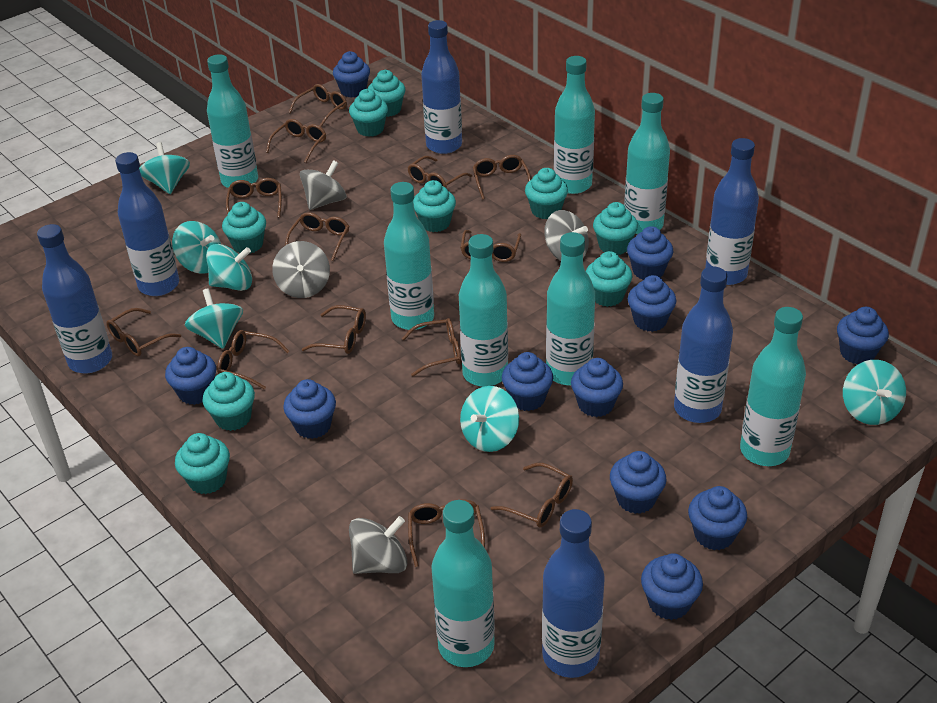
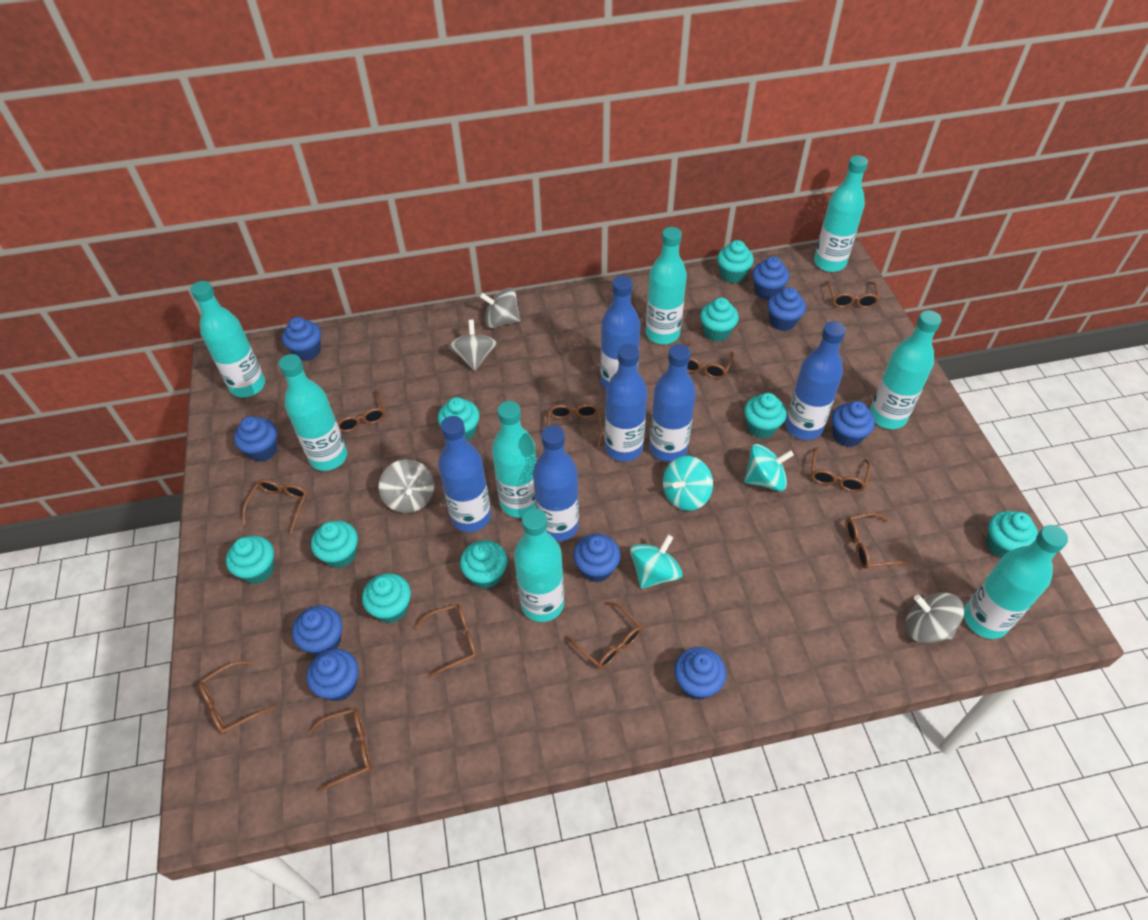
blue cupcake: 11 -> 9
brown glasses: 13 -> 11
turquoise spinning top: 6 -> 3

